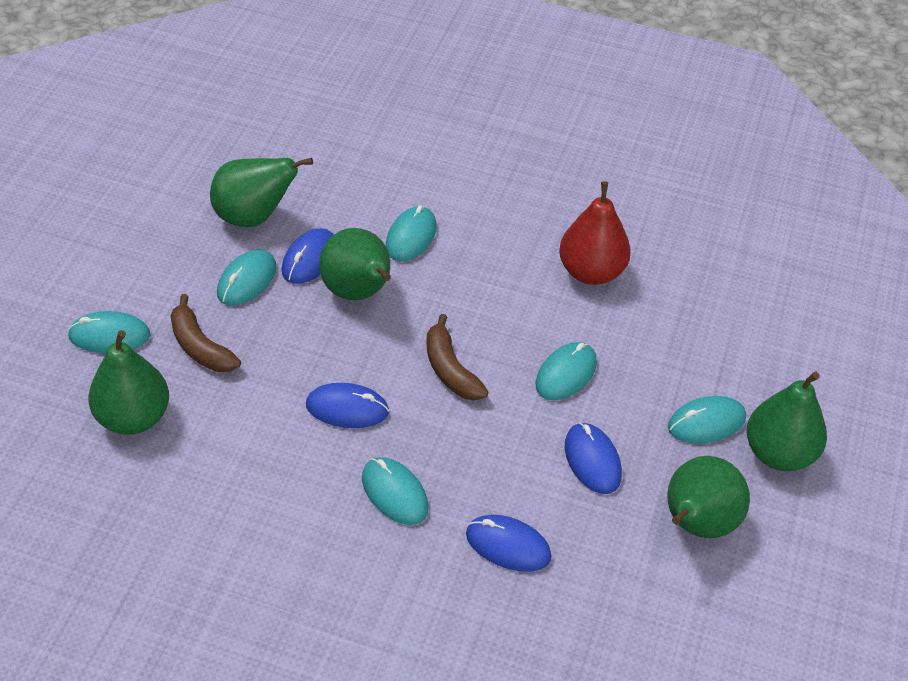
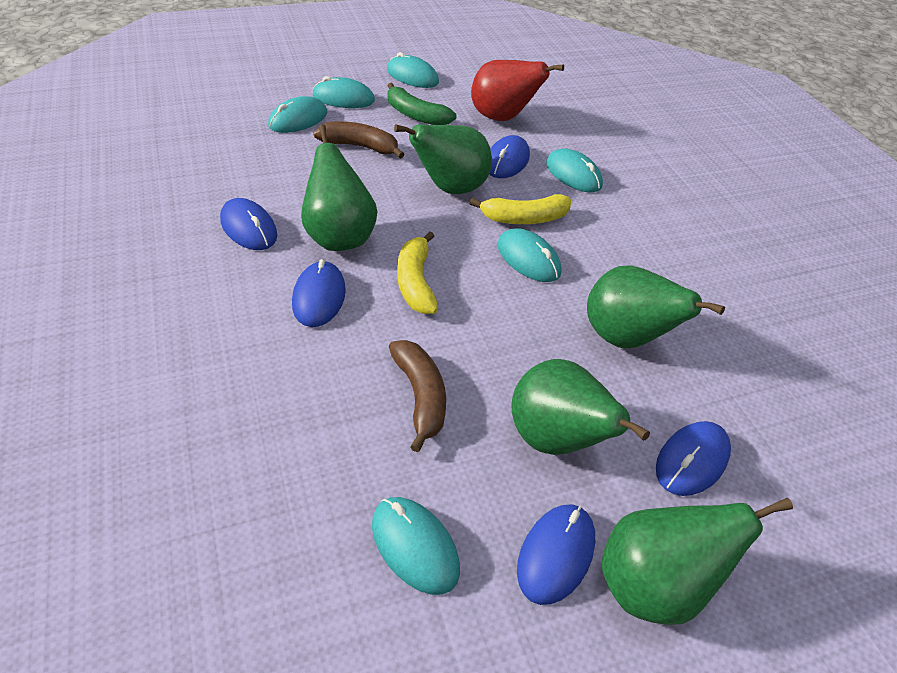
blue mouse: 4 -> 5
green banana: 0 -> 1
yellow banana: 0 -> 2

